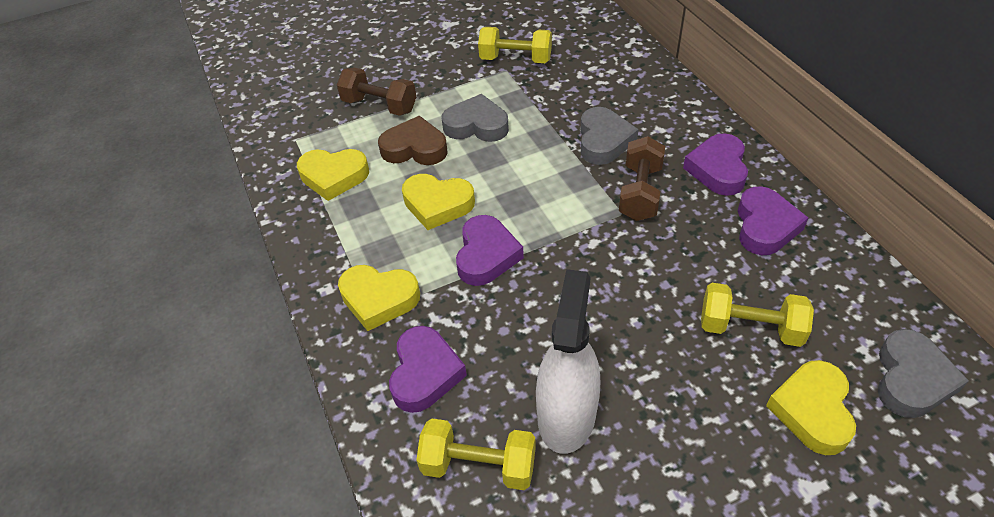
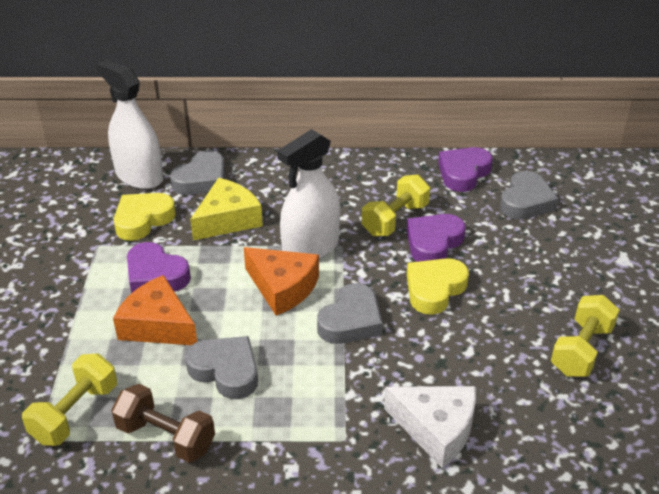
brown dumbbell: 2 -> 1
brown heart: 1 -> 0
grey heart: 3 -> 4
orange cheese: 0 -> 2
purple heart: 4 -> 3
white cheese: 0 -> 1
white spray bottle: 1 -> 2
yellow cheese: 0 -> 1
yellow heart: 4 -> 2

